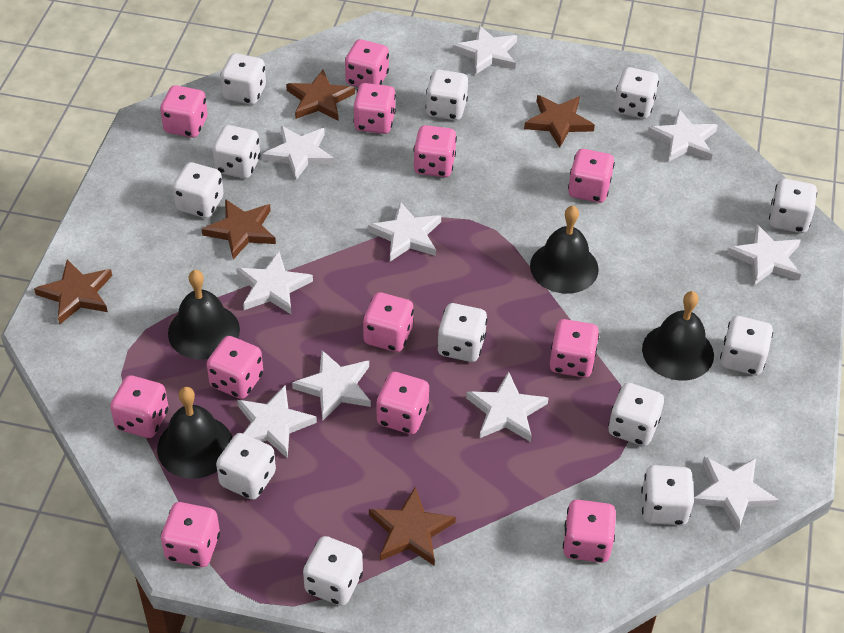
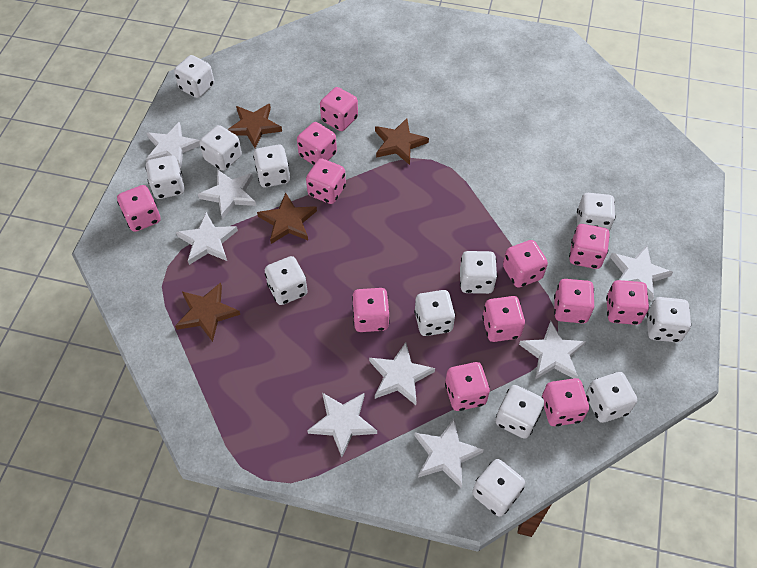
black bell: 4 -> 0
brown star: 5 -> 4
white star: 10 -> 8

